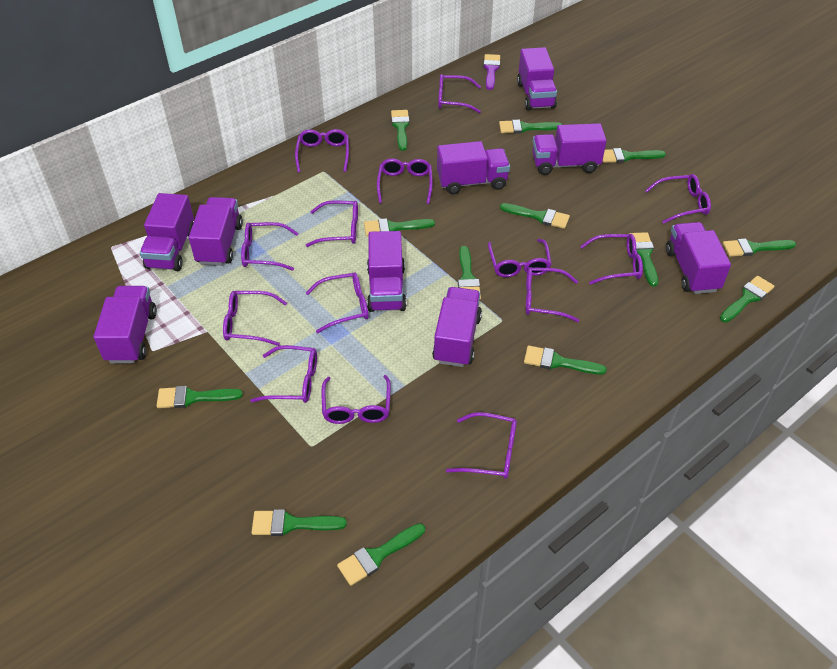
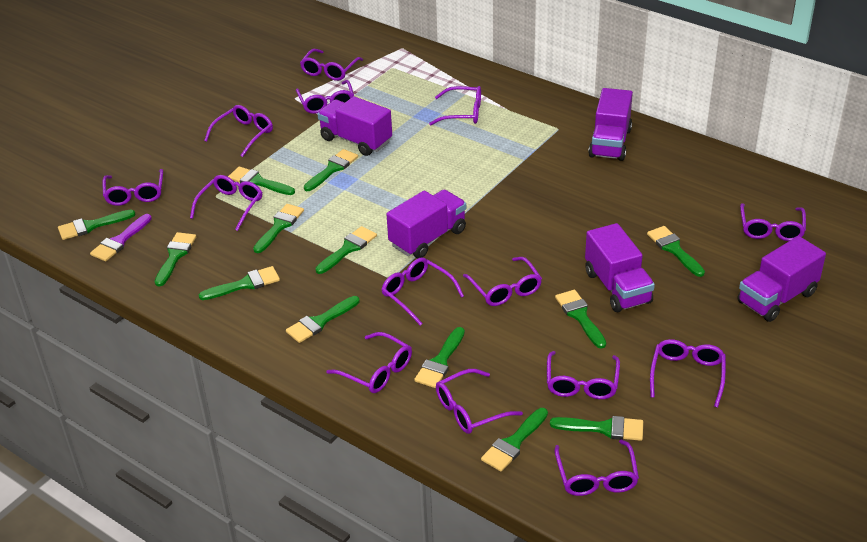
purple truck: 9 -> 5

